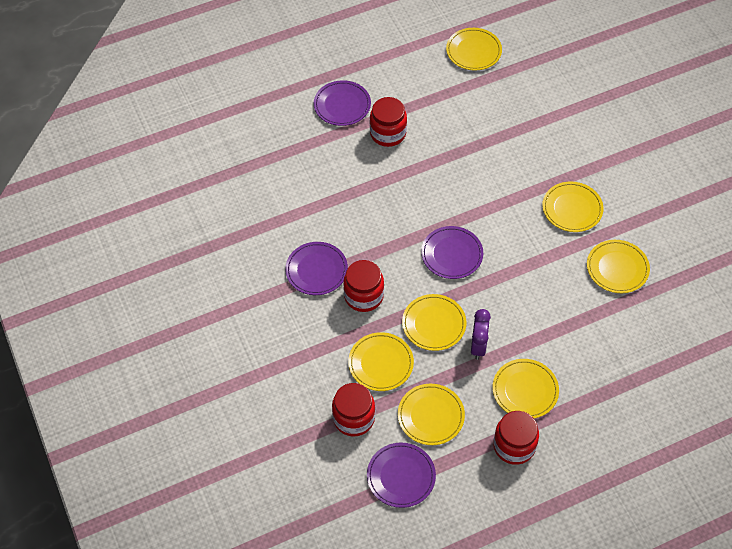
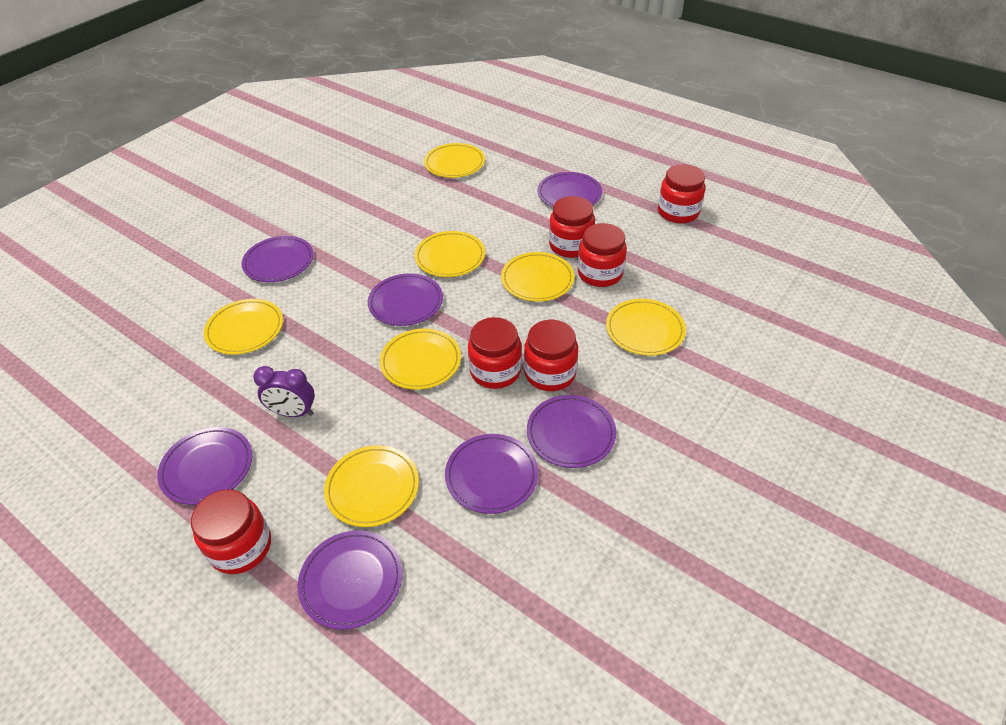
purple plate: 4 -> 7
red jar: 4 -> 6

